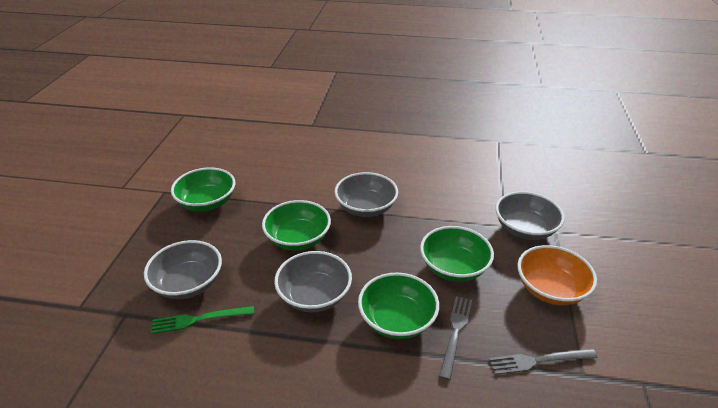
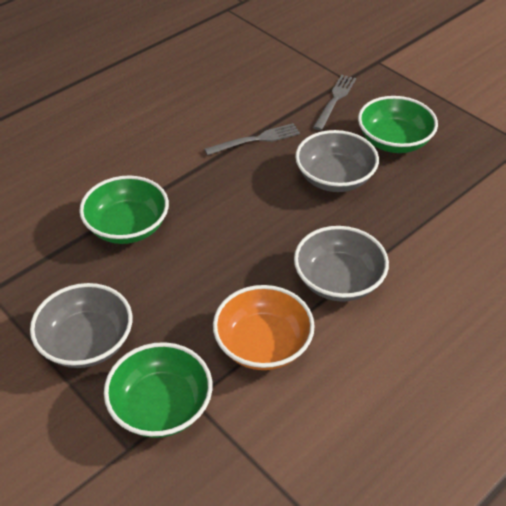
green bowl: 4 -> 3
green fork: 1 -> 0
grey bowl: 4 -> 3

